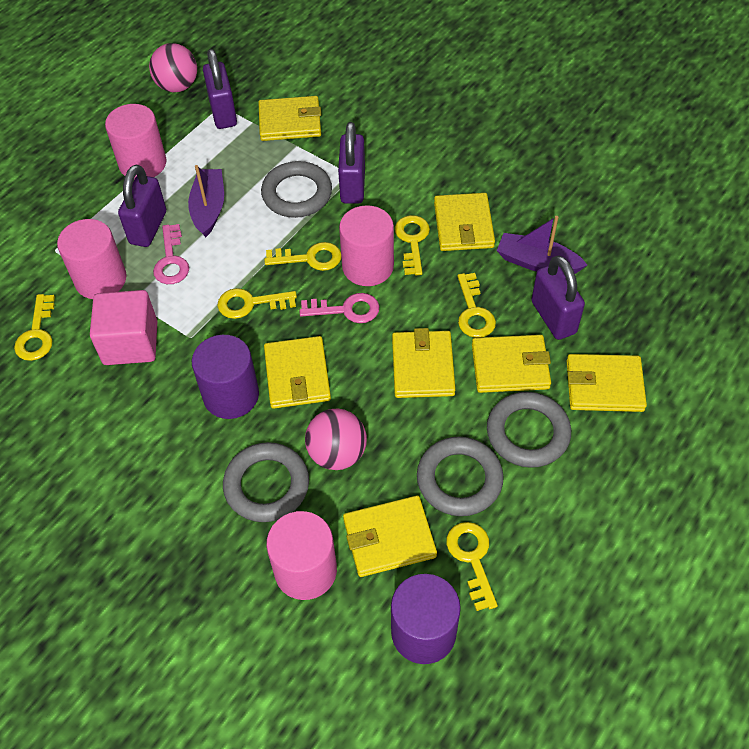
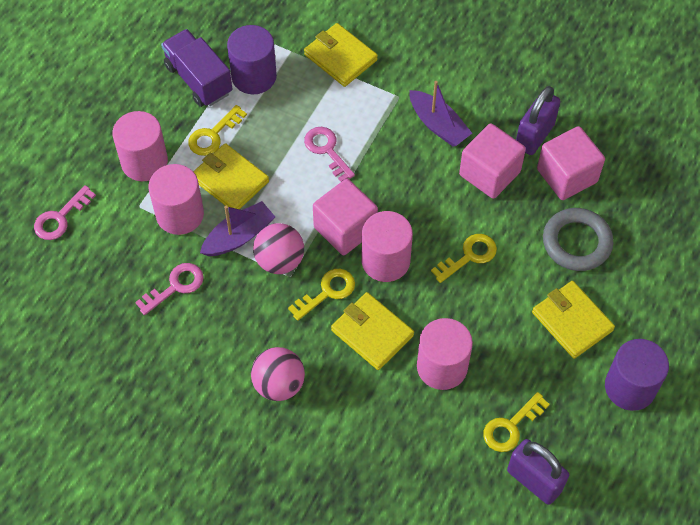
grey ring: 4 -> 1
pink cube: 1 -> 3
pink key: 2 -> 3
purple padlock: 4 -> 2
purple truck: 0 -> 1
yellow key: 6 -> 4
yellow wallet: 7 -> 4

